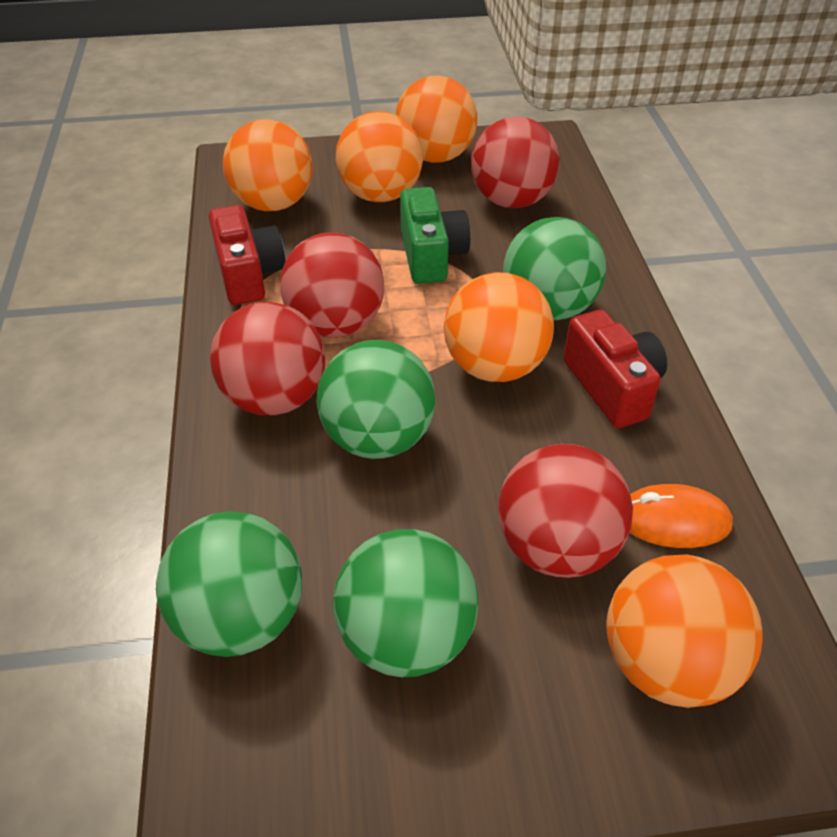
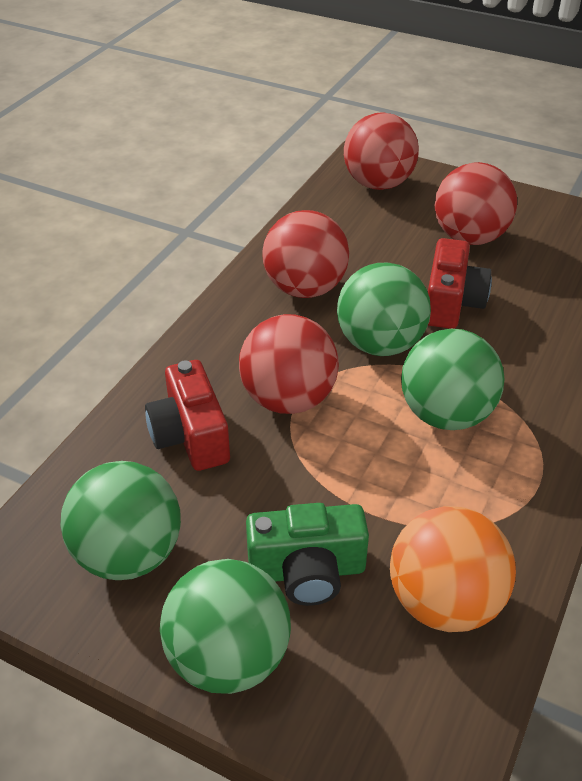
orange ball: 5 -> 1
orange mouse: 1 -> 0

